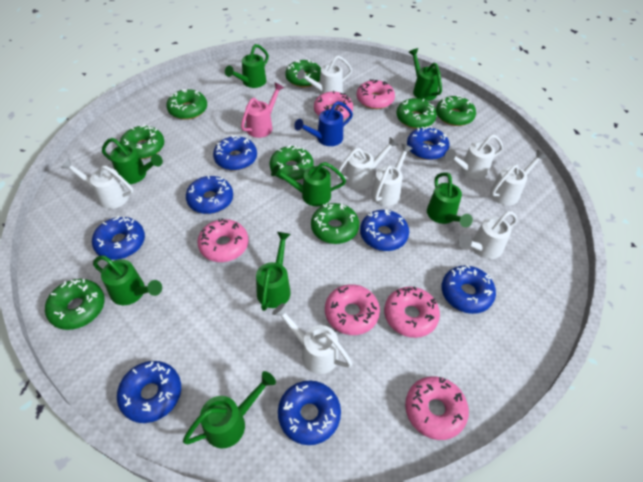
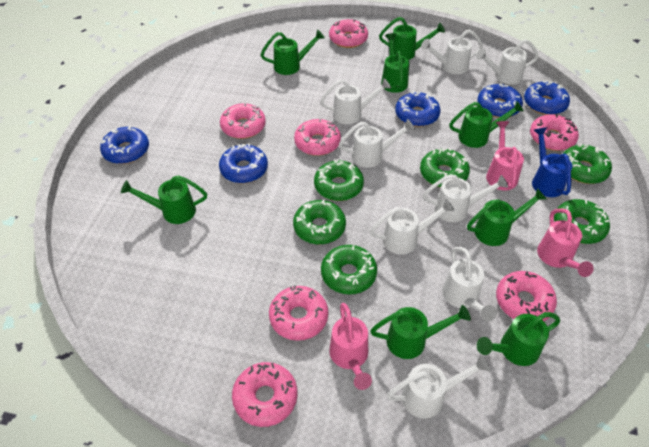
blue donut: 8 -> 5
green donut: 8 -> 6
pink donut: 6 -> 7
pink watering can: 1 -> 3

